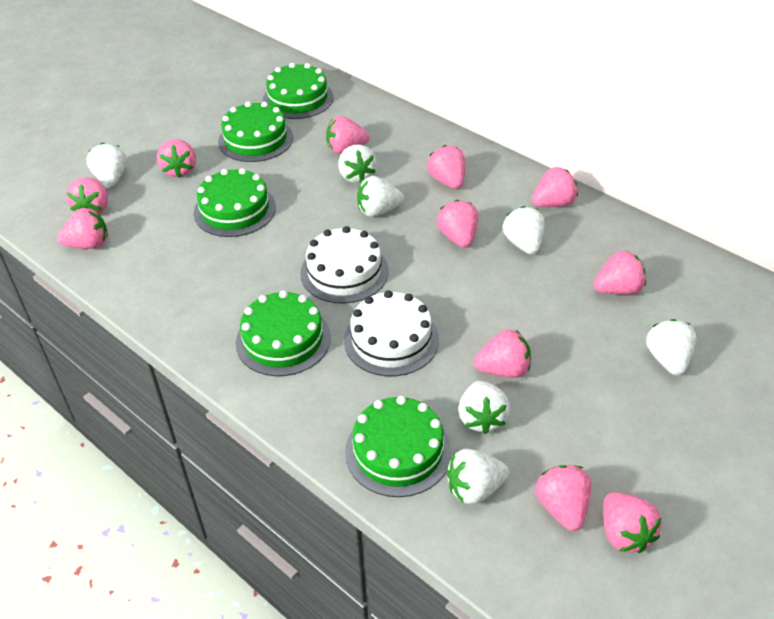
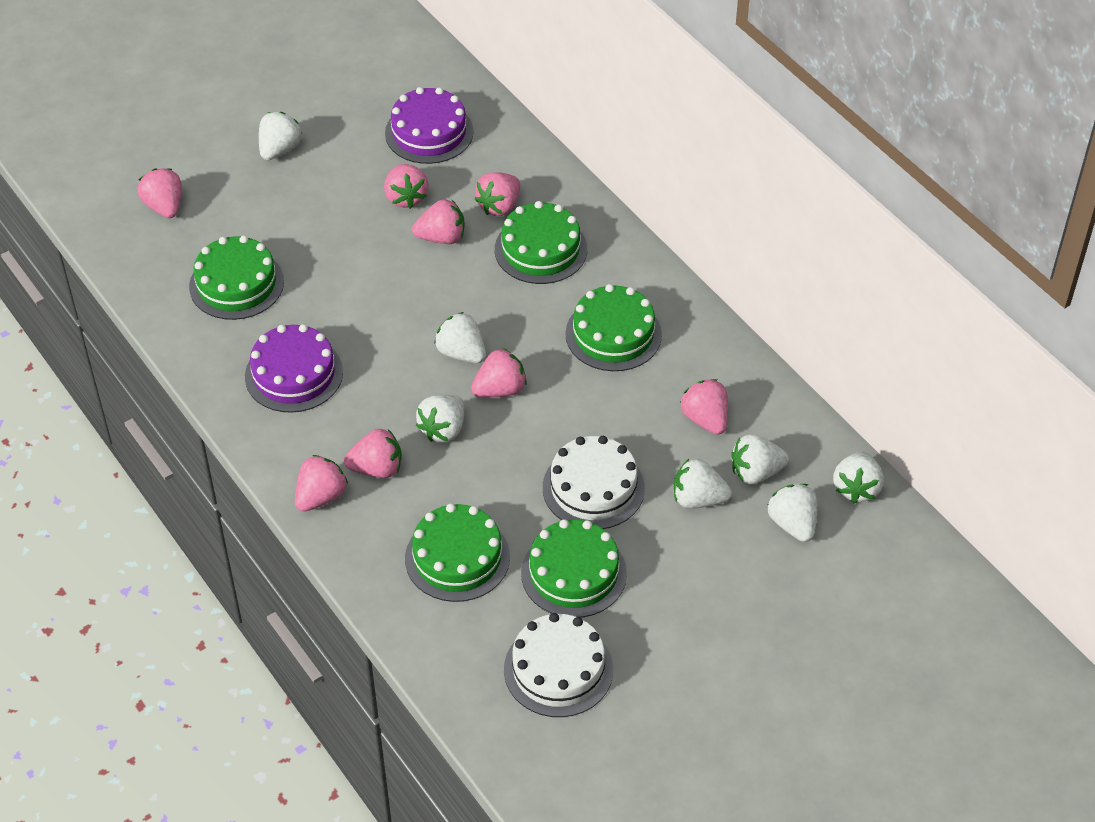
pink strawberry: 11 -> 8
purple cake: 0 -> 2

